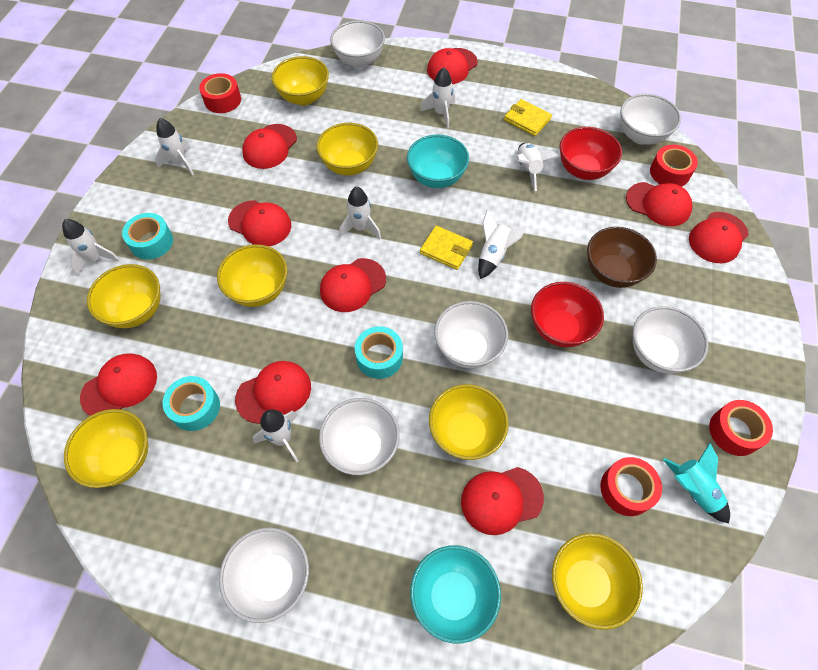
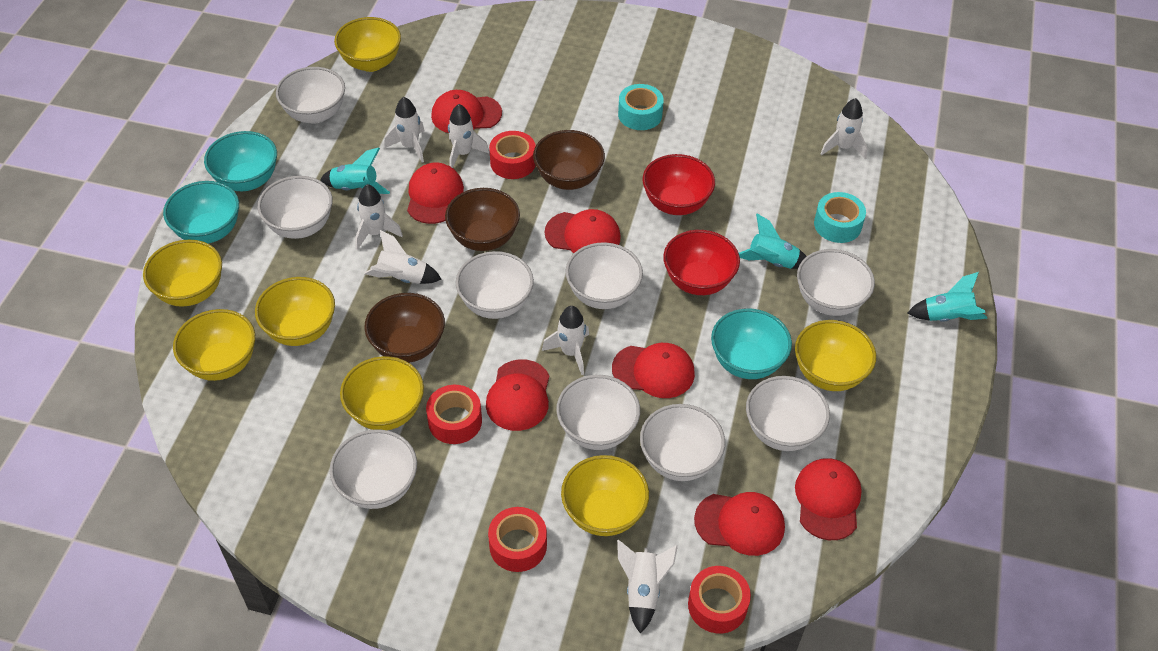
brown bowl: 1 -> 3
red cap: 9 -> 7
turquoise bowl: 2 -> 3
turquoise rocket: 1 -> 3
turquoise tape: 3 -> 2
white bowl: 6 -> 9
yellow wallet: 2 -> 0

